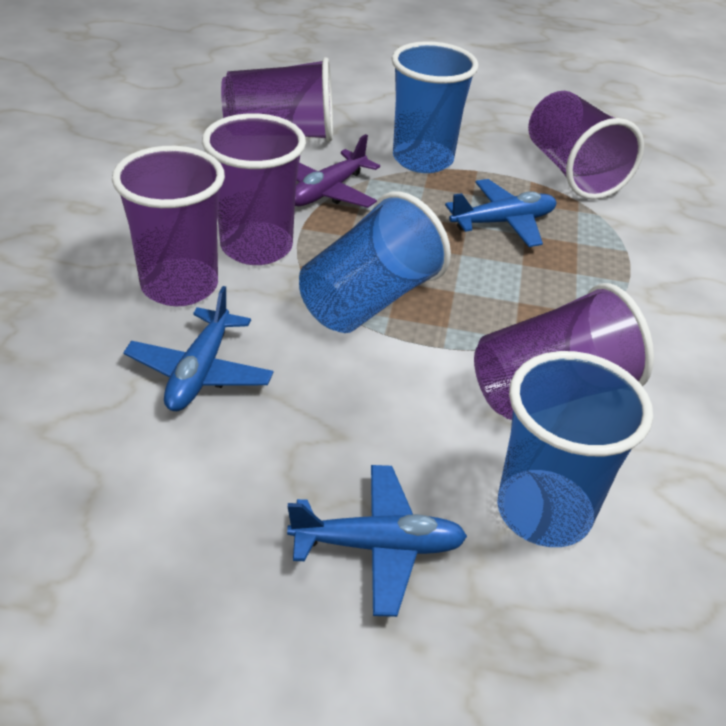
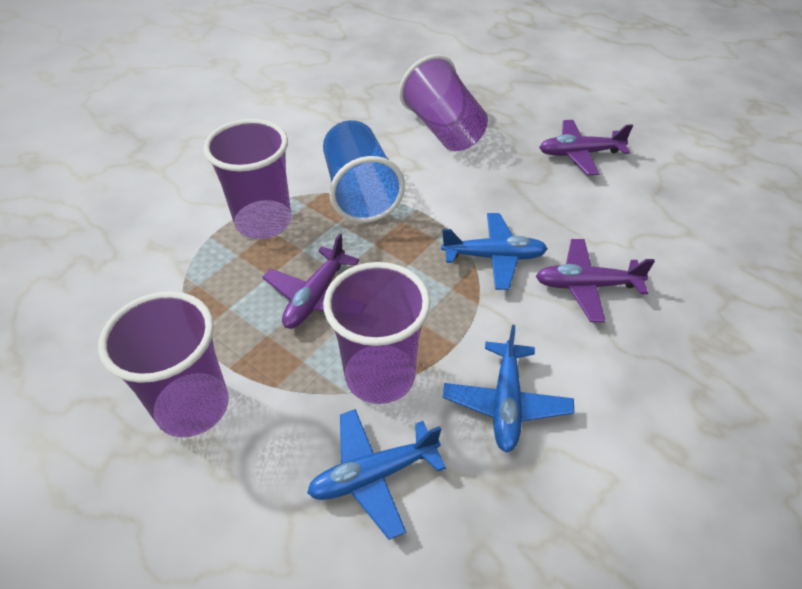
blue cup: 3 -> 1
purple cup: 5 -> 4
purple plane: 1 -> 3

